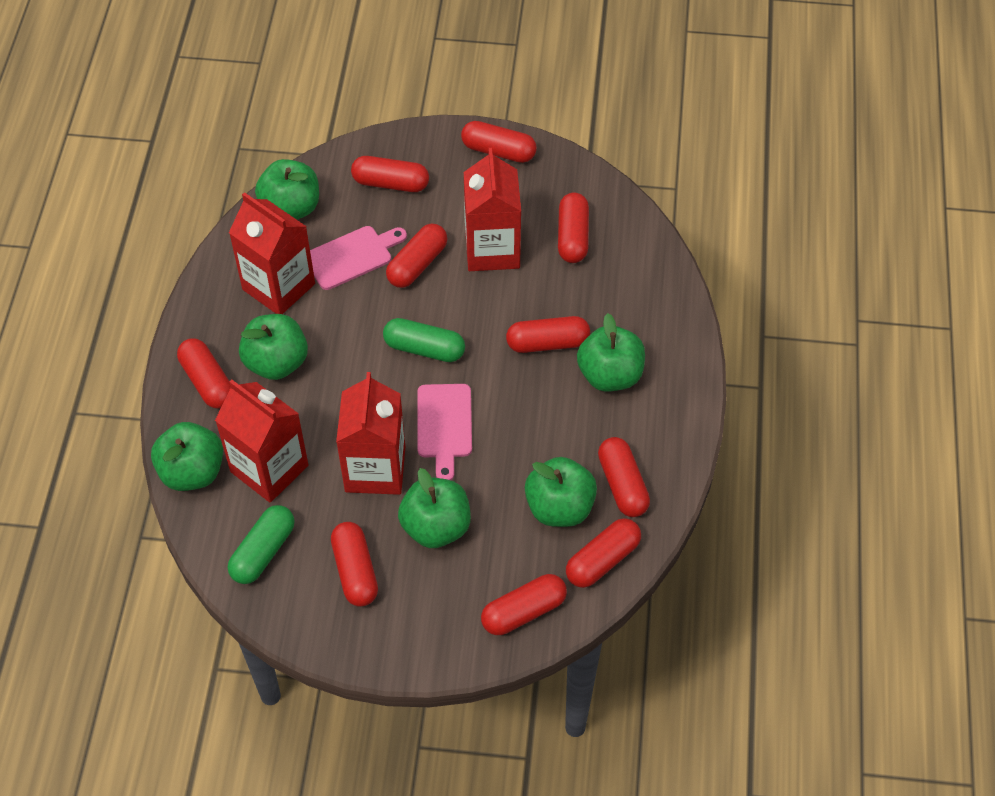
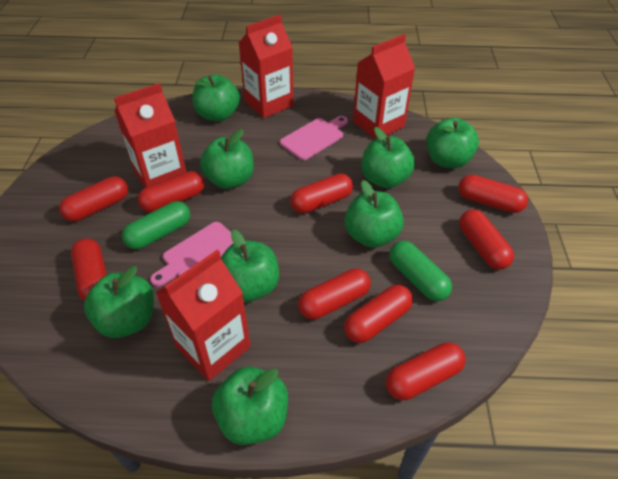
green apple: 6 -> 8
red capsule: 10 -> 9

